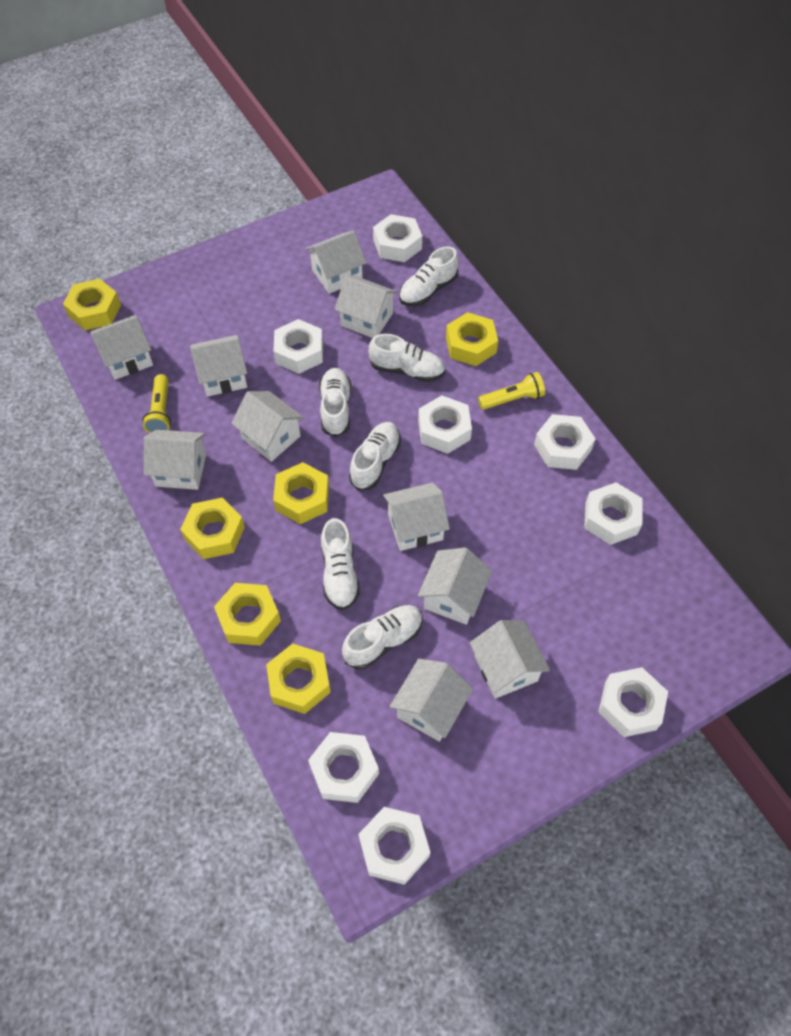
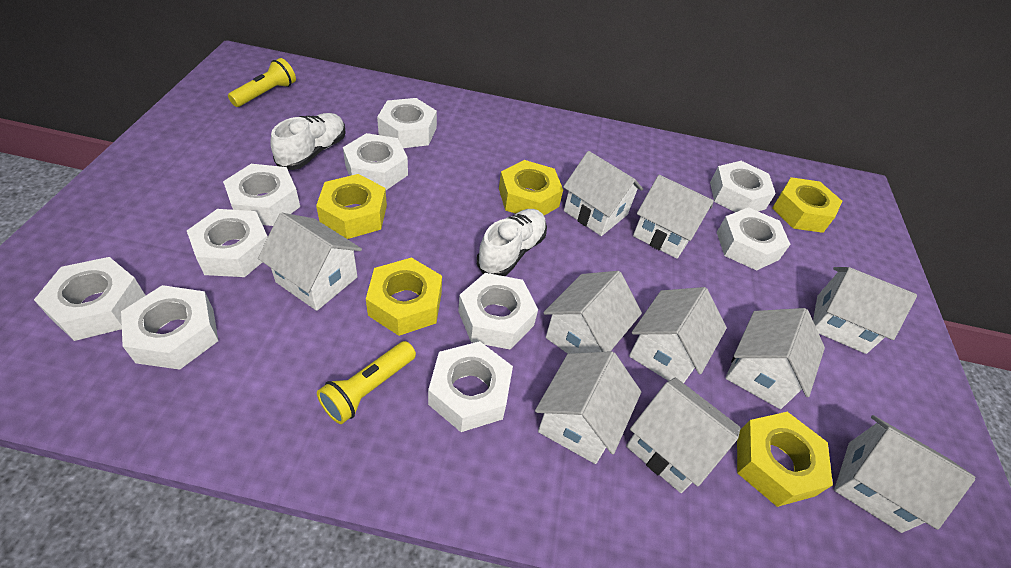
white nut: 8 -> 10
white shoe: 6 -> 2
yellow nut: 6 -> 5

